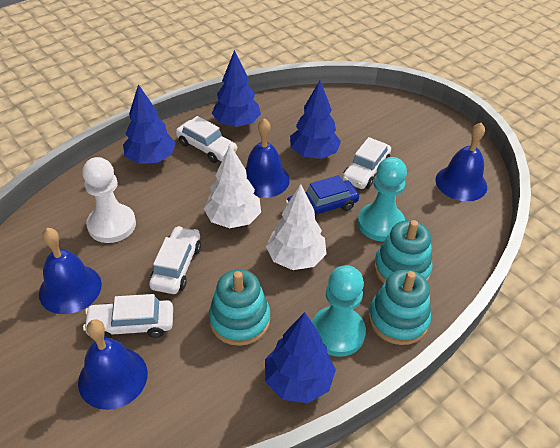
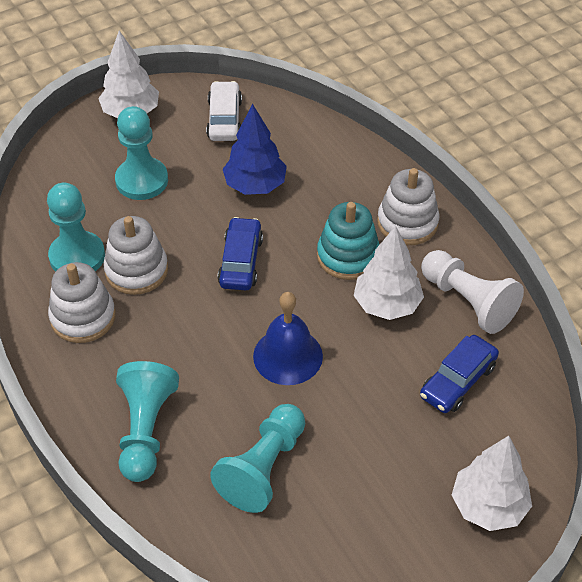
blue bell: 4 -> 1
blue car: 1 -> 2
blue tree: 4 -> 1
turquoise pawn: 2 -> 4
turquoise stacking toy: 3 -> 1
white car: 4 -> 1
white stacking toy: 0 -> 3
white tree: 2 -> 3

